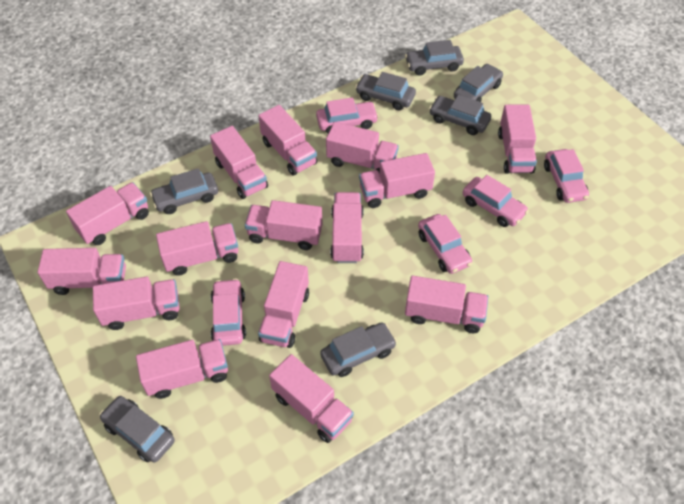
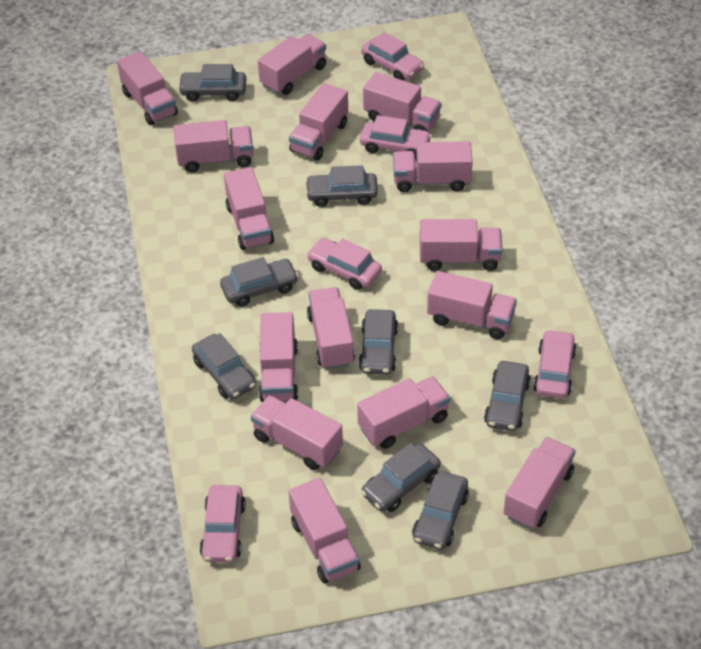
grey car: 7 -> 8

